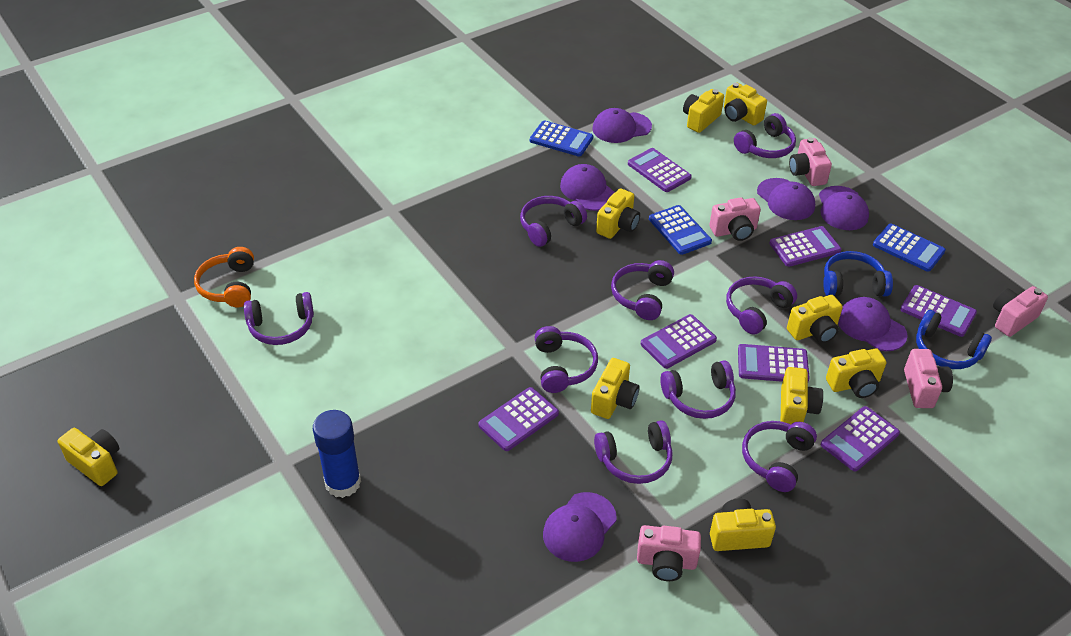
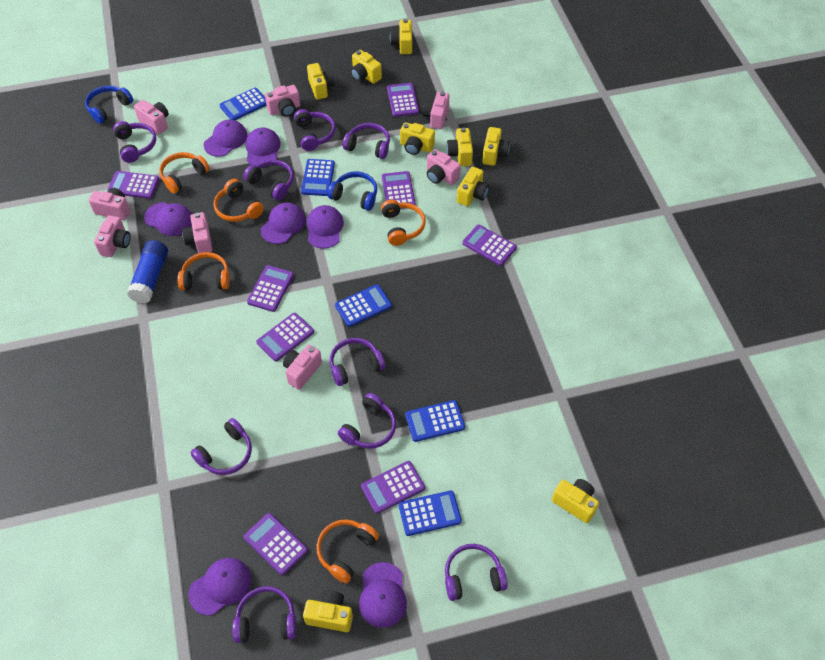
blue calculator: 3 -> 5
orange headphones: 1 -> 5
pink camera: 5 -> 8
purple calculator: 7 -> 8
purple cap: 6 -> 7

